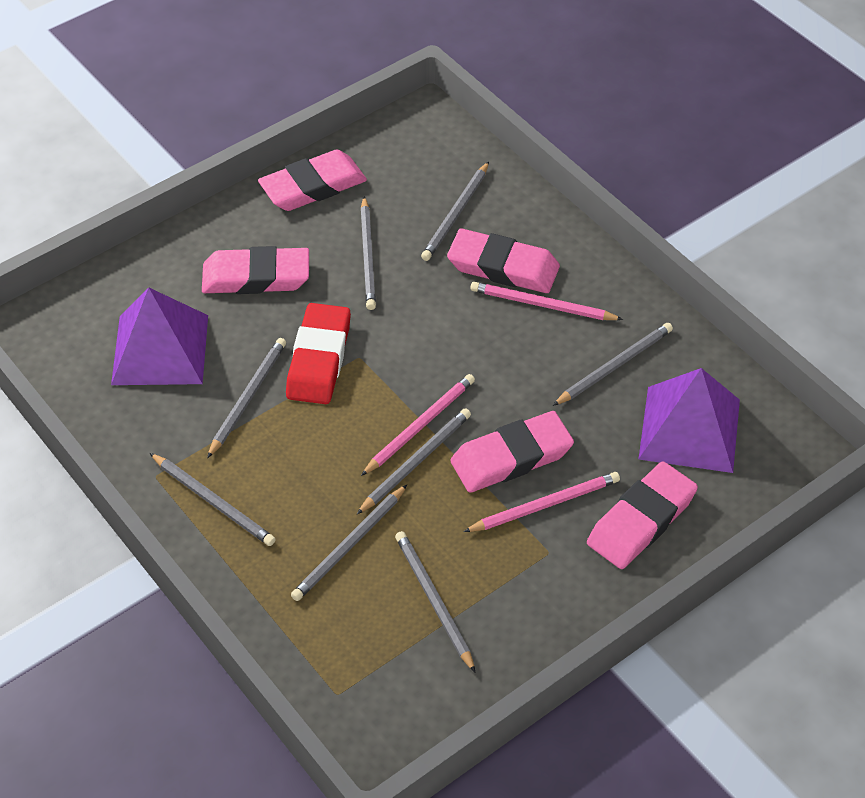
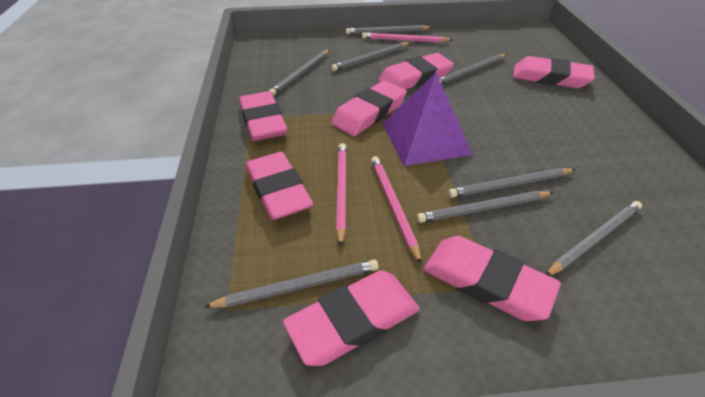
pink eraser: 5 -> 7
purple pyramid: 2 -> 1
red eraser: 1 -> 0

